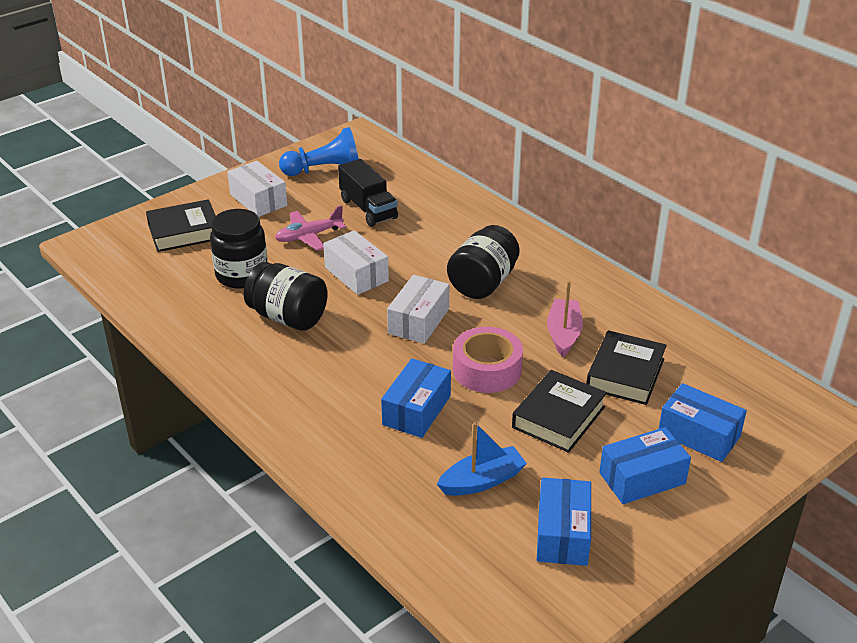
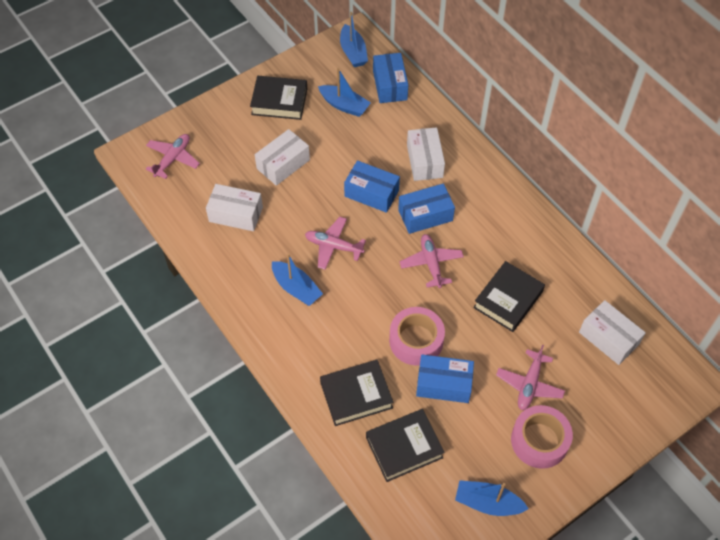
black book: 3 -> 4
black jar: 3 -> 0
black truck: 1 -> 0
blue boat: 1 -> 4
blue pawn: 1 -> 0
pink boat: 1 -> 0
pink plane: 1 -> 4
pink tape: 1 -> 2
white box: 3 -> 4

